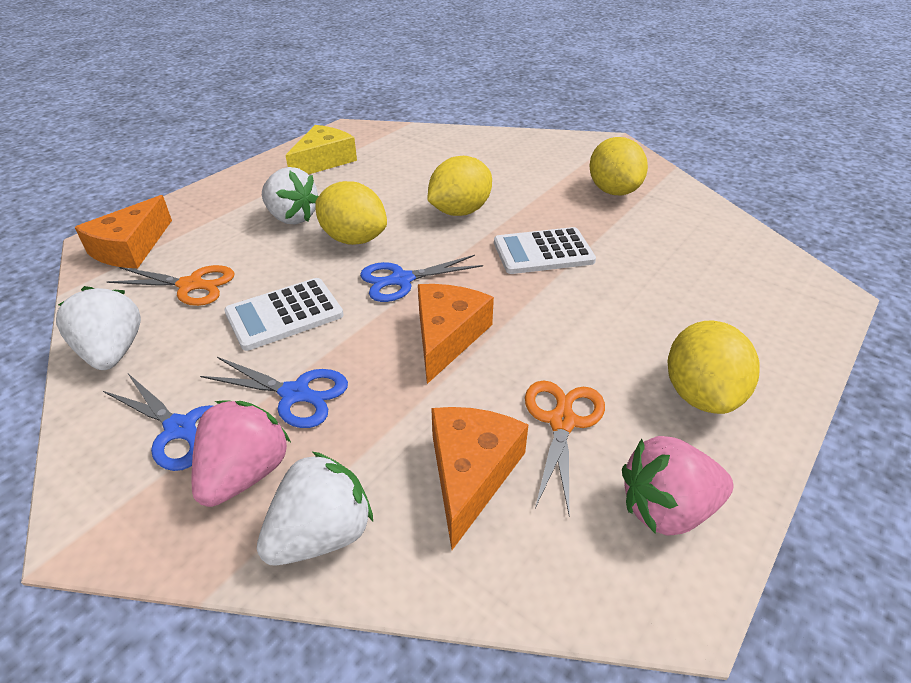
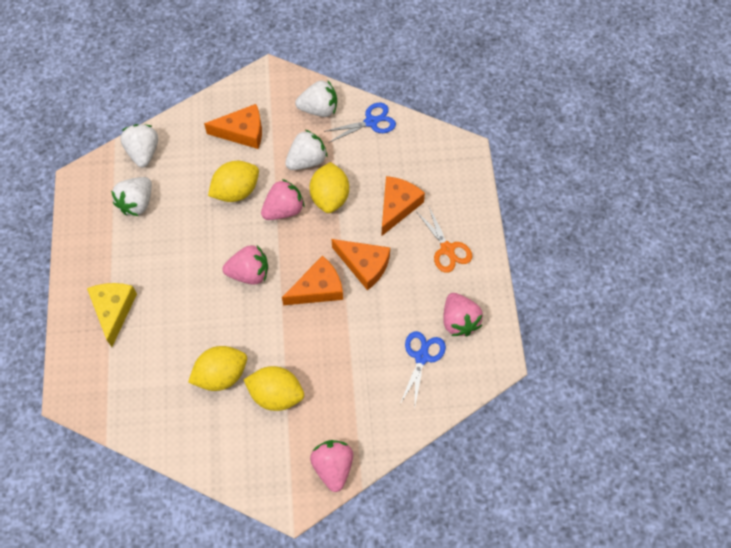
blue scissors: 3 -> 2
orange cheese: 3 -> 4
orange scissors: 2 -> 1
pink strawberry: 2 -> 4
white calculator: 2 -> 0
white strawberry: 3 -> 4

